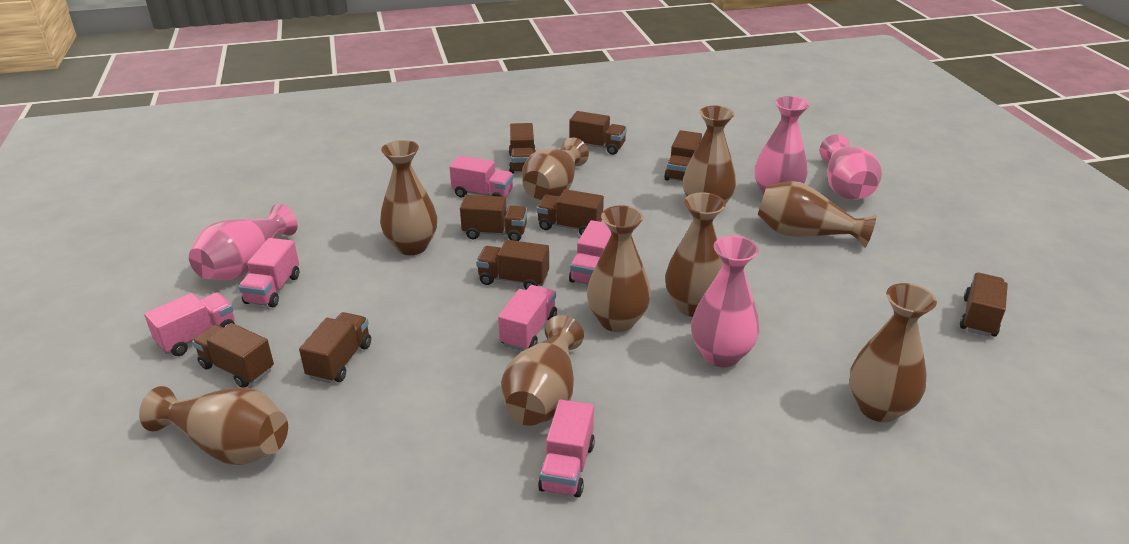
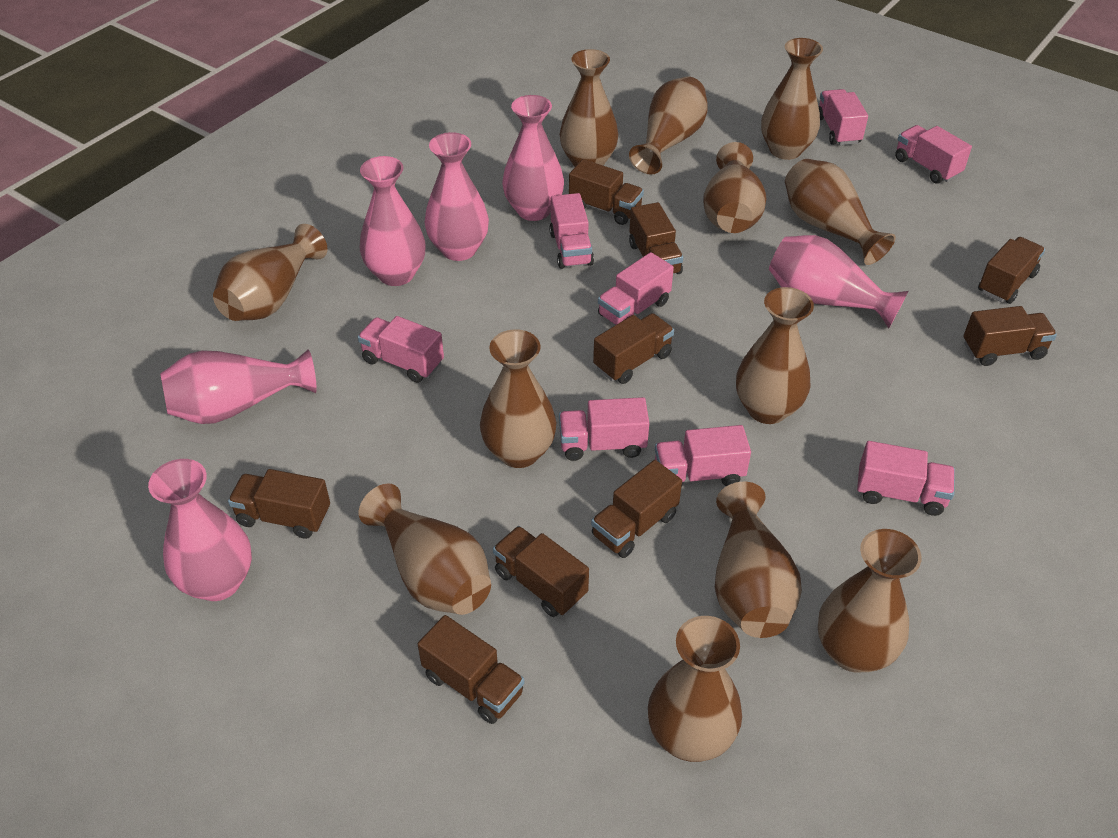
brown vase: 9 -> 12
pink truck: 6 -> 8
pink vase: 4 -> 6

